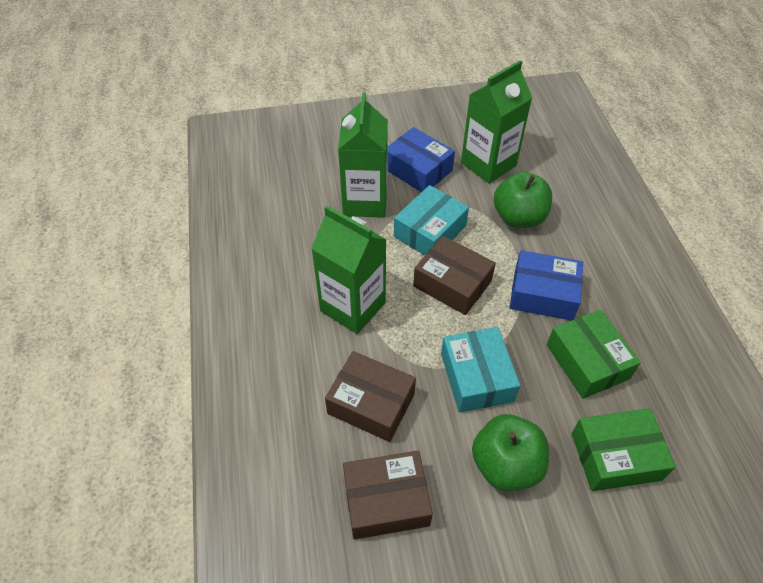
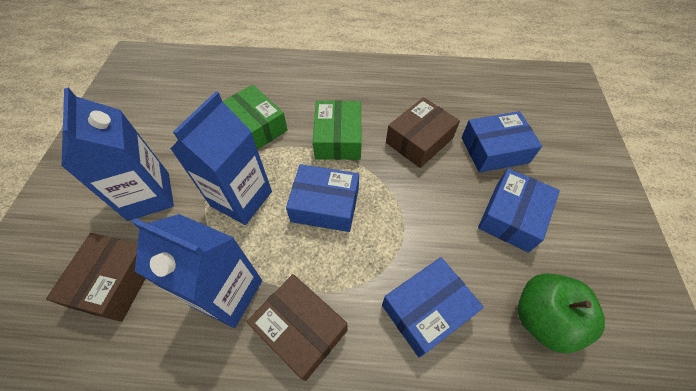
blue box: 2 -> 4
blue carton: 0 -> 3
green apple: 2 -> 1
green carton: 3 -> 0
turquoise box: 2 -> 0

